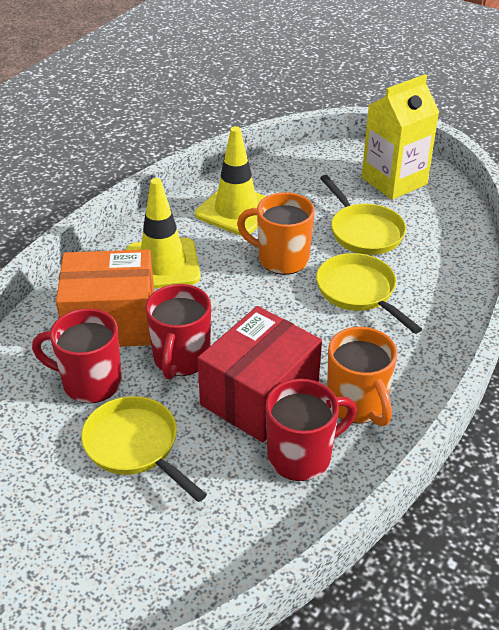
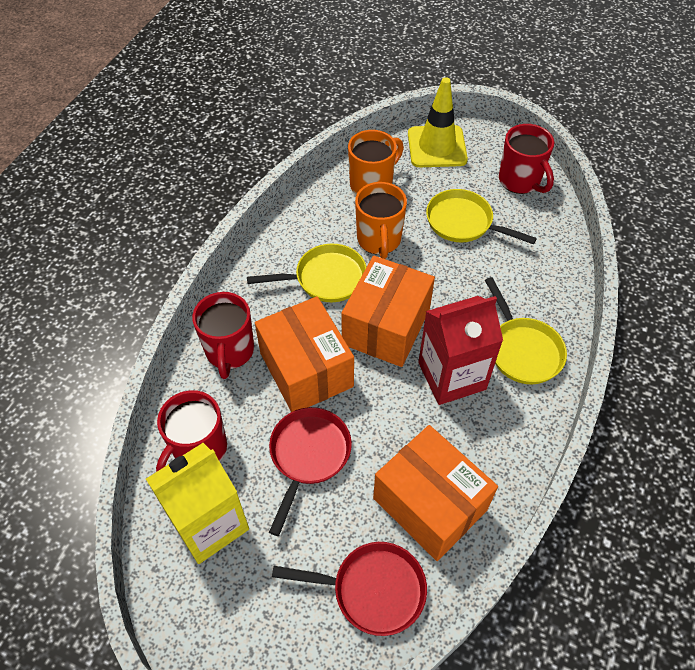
orange box: 1 -> 3
red box: 1 -> 0
red carton: 0 -> 1
red pan: 0 -> 2
yellow traffic cone: 2 -> 1

